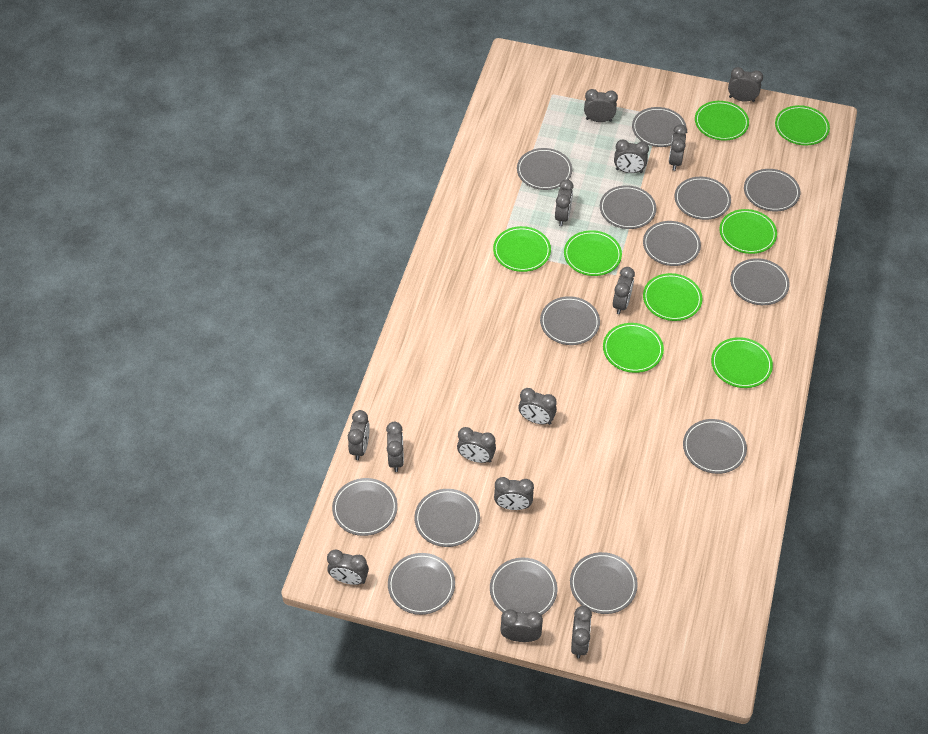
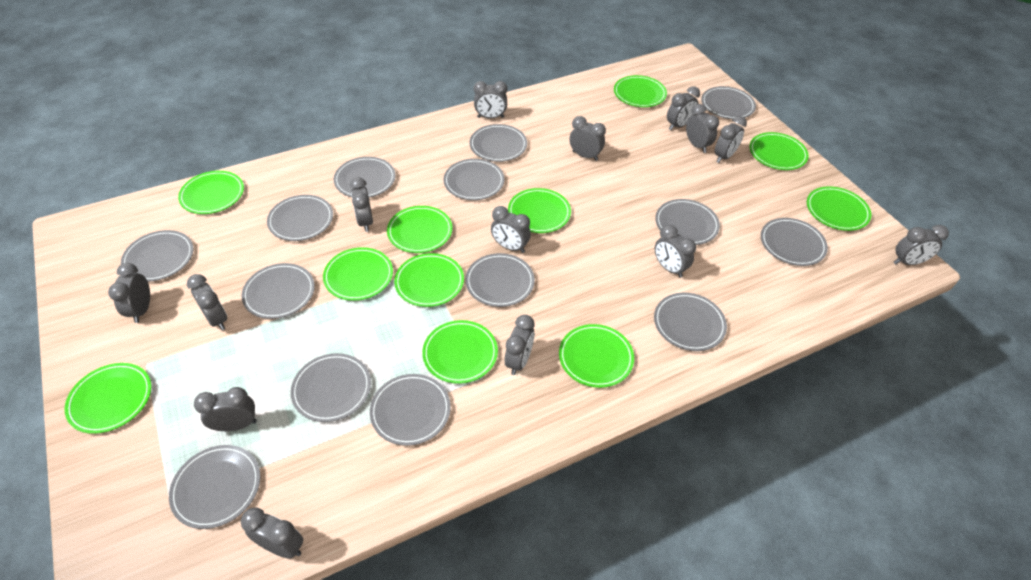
green plate: 8 -> 11

